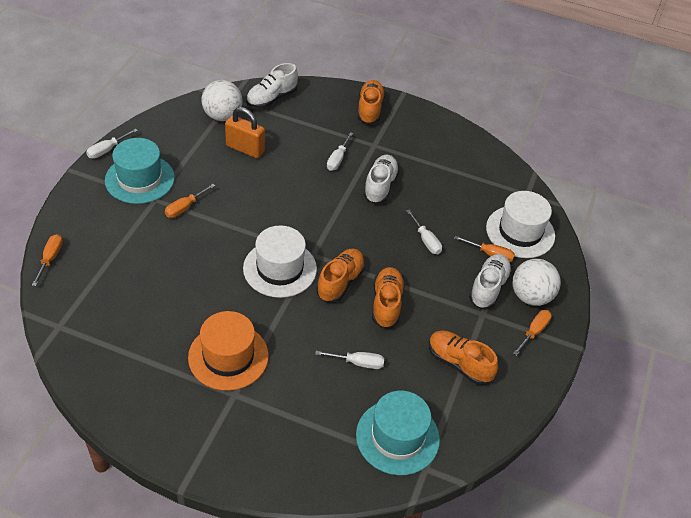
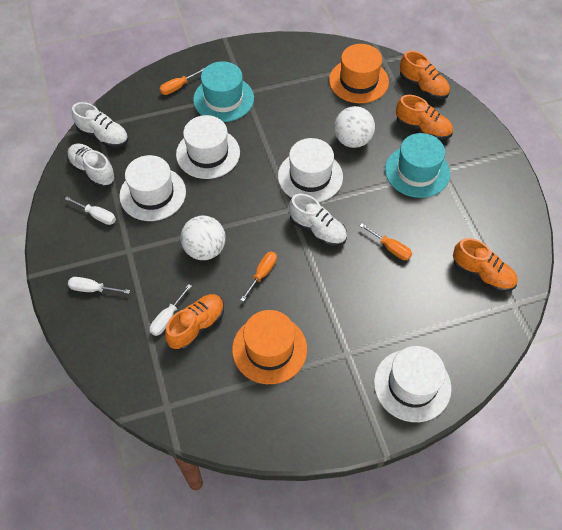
orange hat: 1 -> 2
orange padlock: 1 -> 0
orange screwdriver: 4 -> 3
white hat: 2 -> 4
white screwdriver: 4 -> 3

